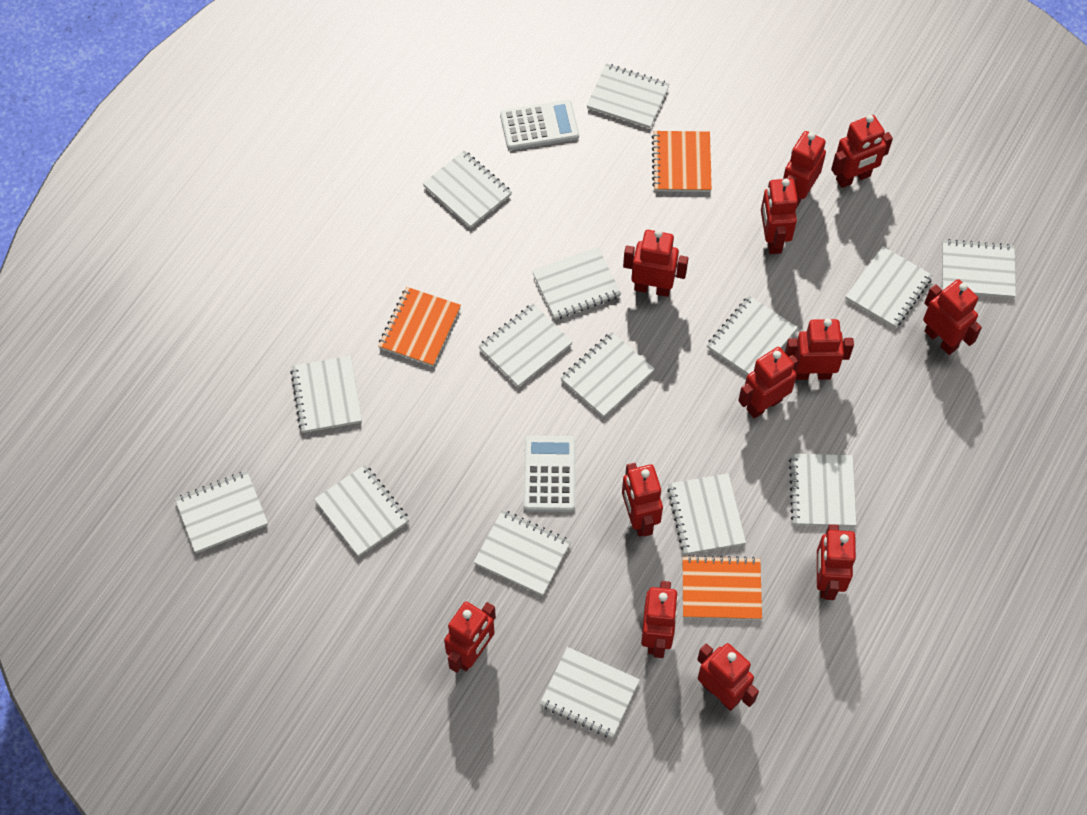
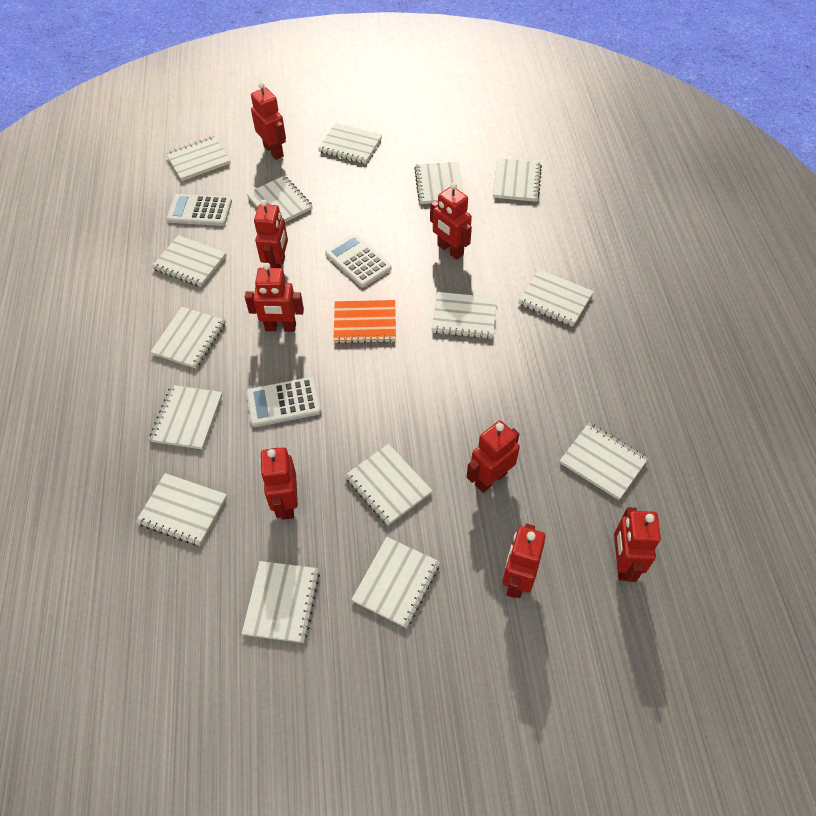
orange notebook: 3 -> 1
red robot: 12 -> 8
white calculator: 2 -> 3

